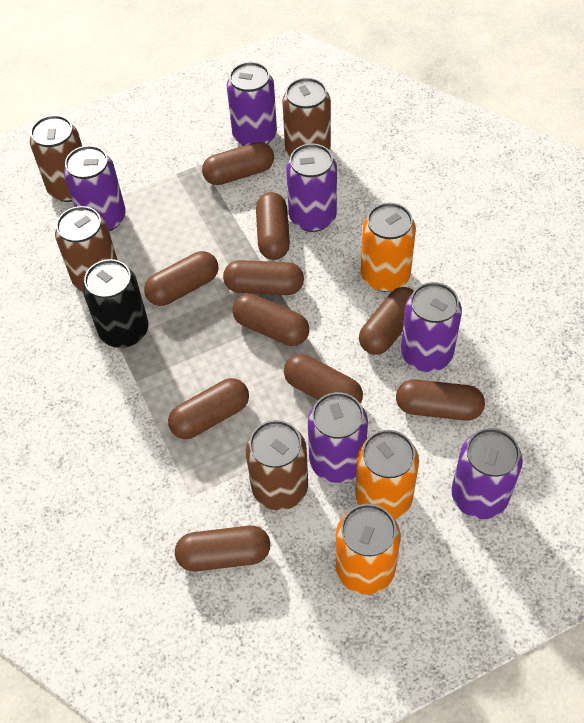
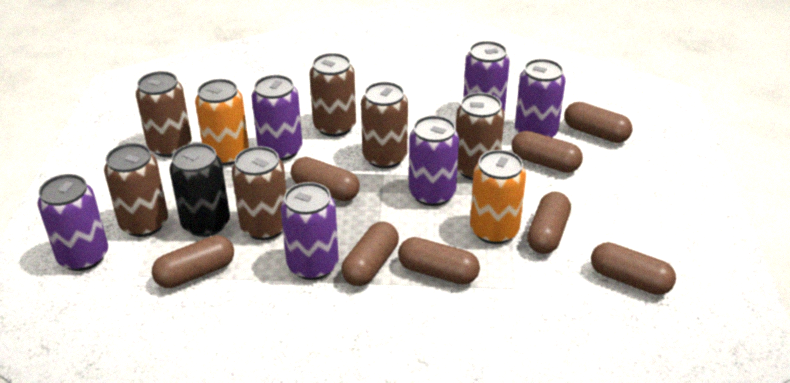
brown can: 4 -> 6
brown capsule: 10 -> 8
orange can: 3 -> 2

